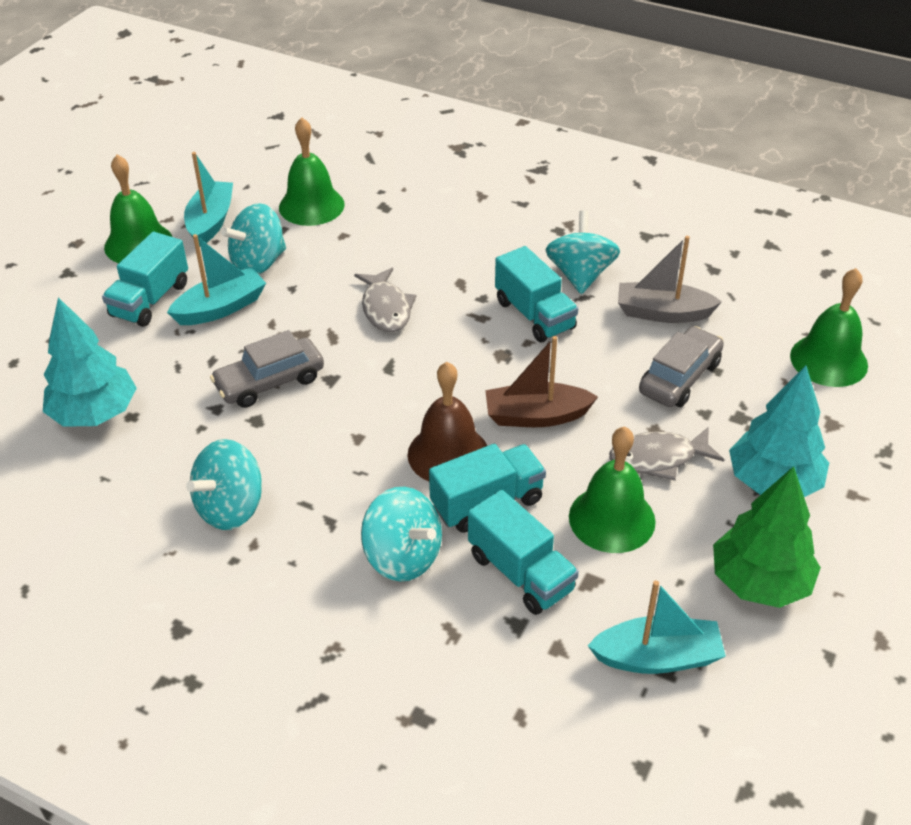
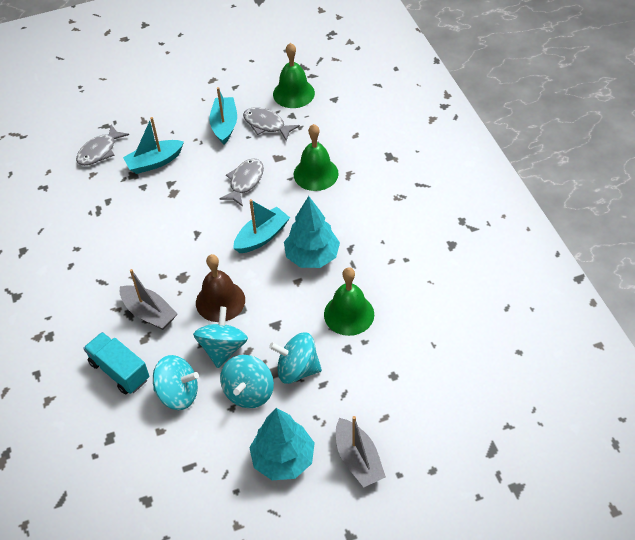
brown boat: 1 -> 0
green bell: 4 -> 3
green tree: 1 -> 0
grey boat: 1 -> 2
grey car: 2 -> 0
grey fish: 2 -> 3
turquoise truck: 4 -> 1

